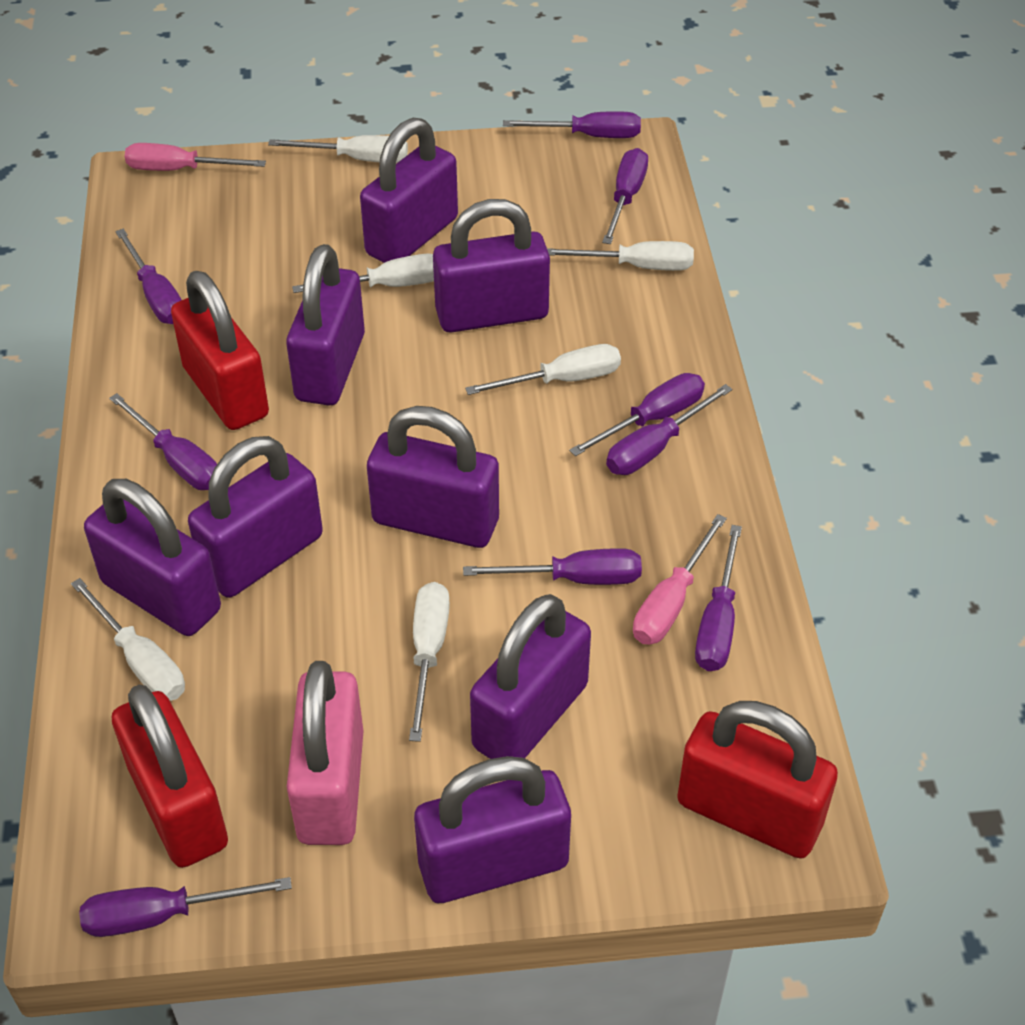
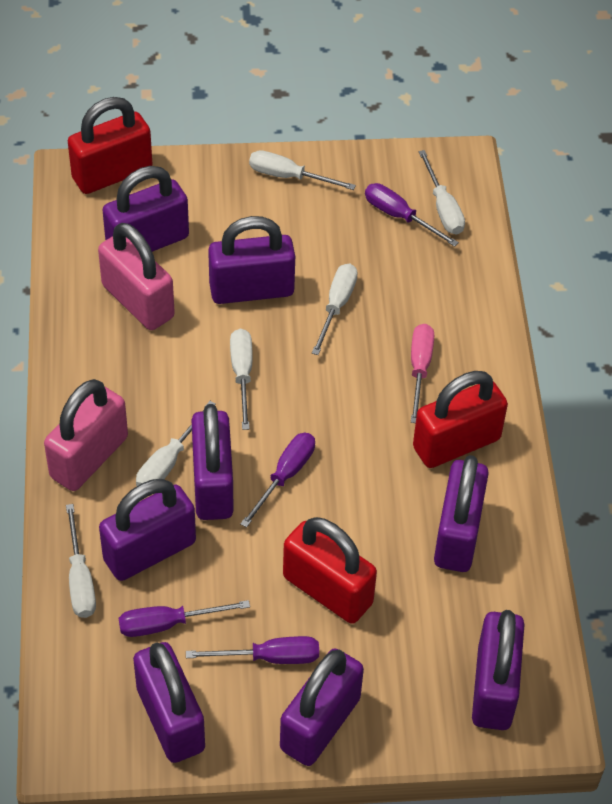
pink padlock: 1 -> 2
pink screwdriver: 2 -> 1
purple screwdriver: 9 -> 4

